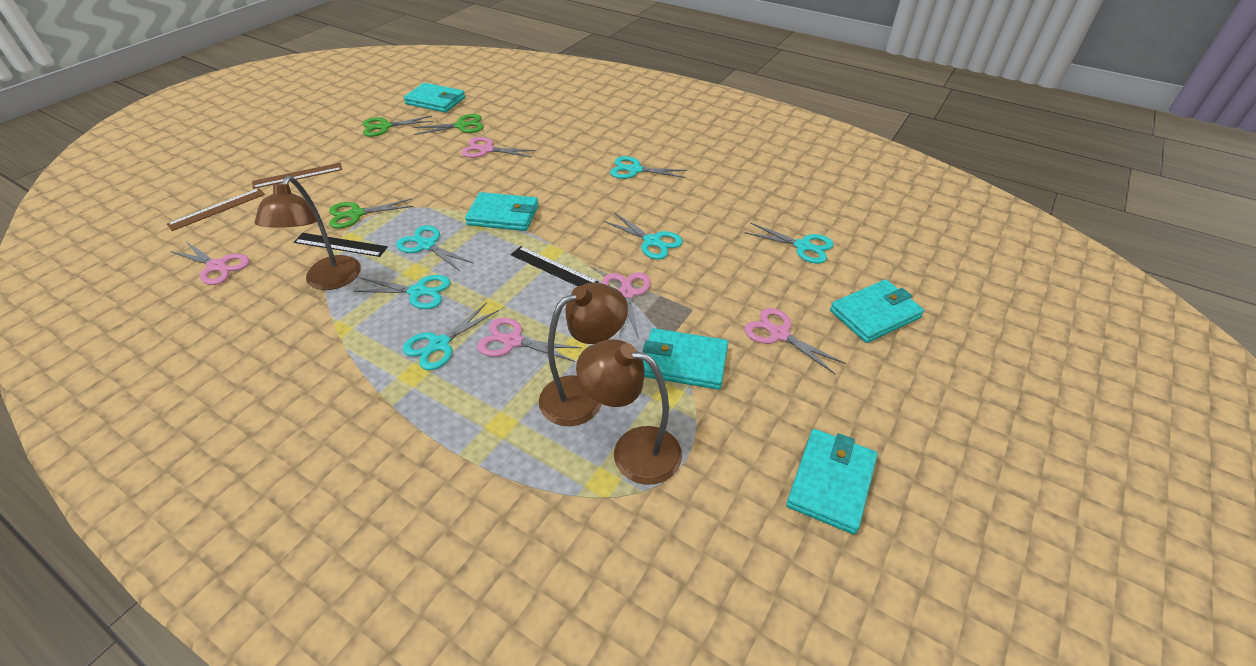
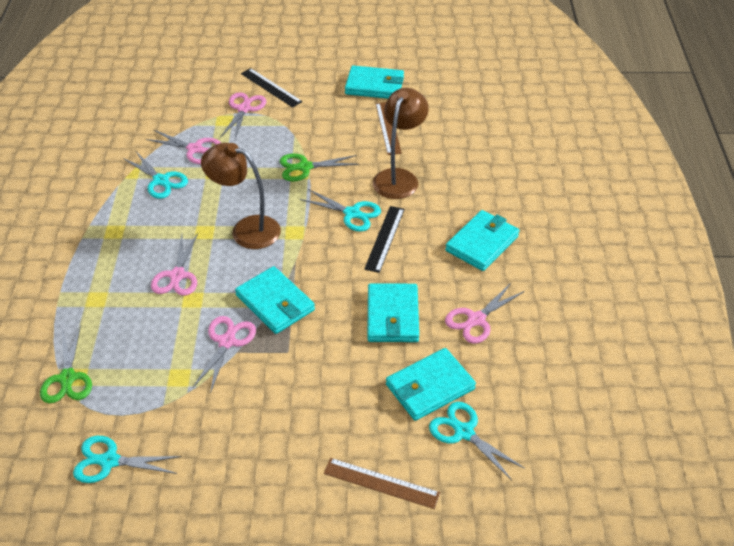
brown lamp: 3 -> 2
green scissors: 3 -> 2
turquoise scissors: 6 -> 4

